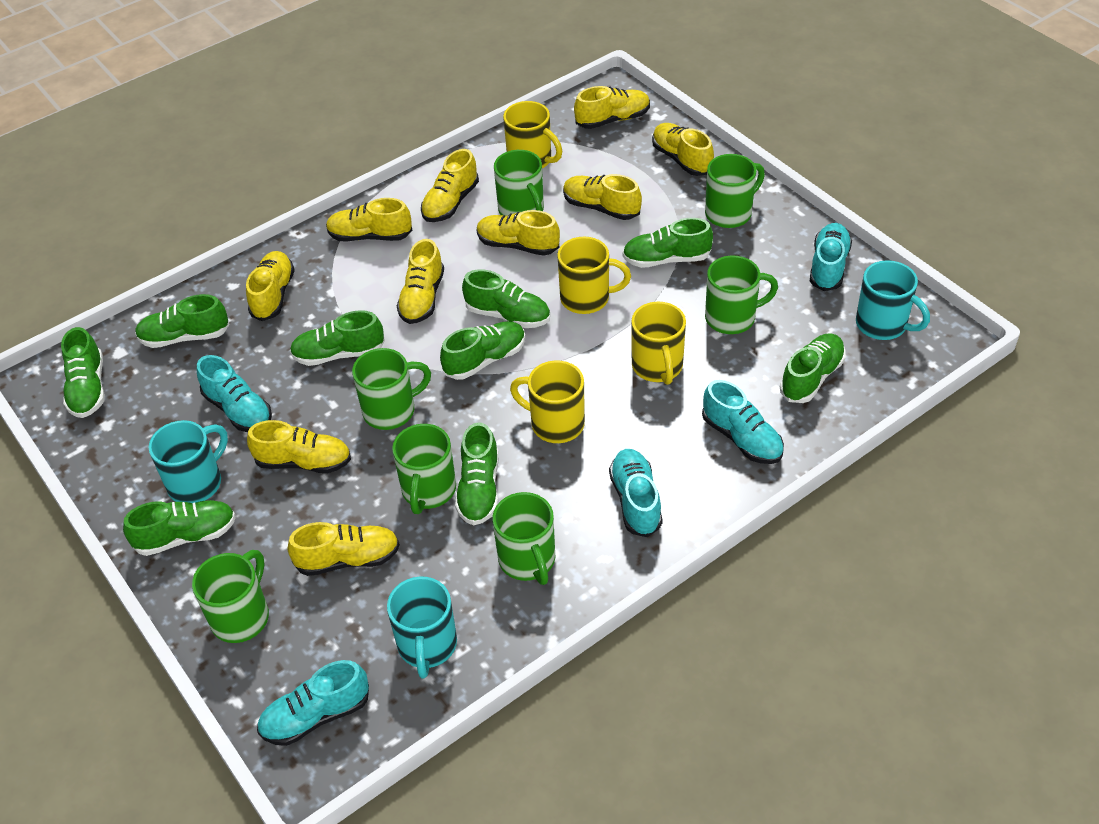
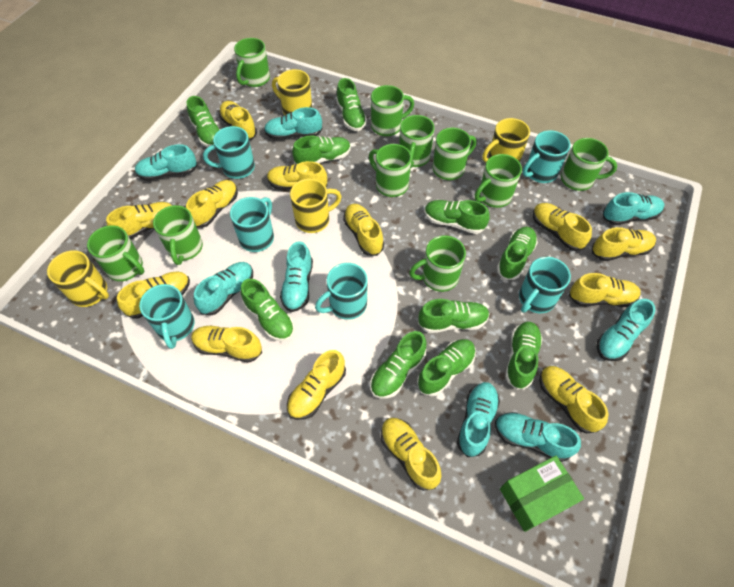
green box: 0 -> 1
green mug: 7 -> 10
green shoe: 9 -> 10
turquoise mug: 3 -> 6
turquoise shoe: 5 -> 8
yellow shoe: 10 -> 13

